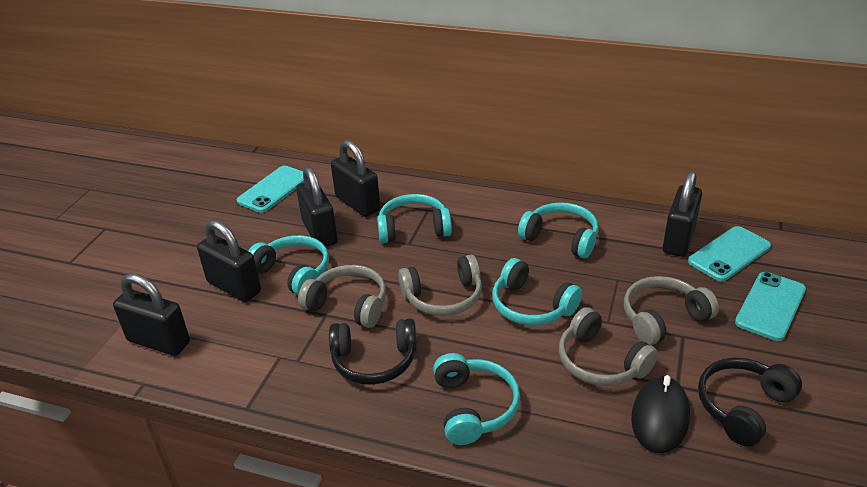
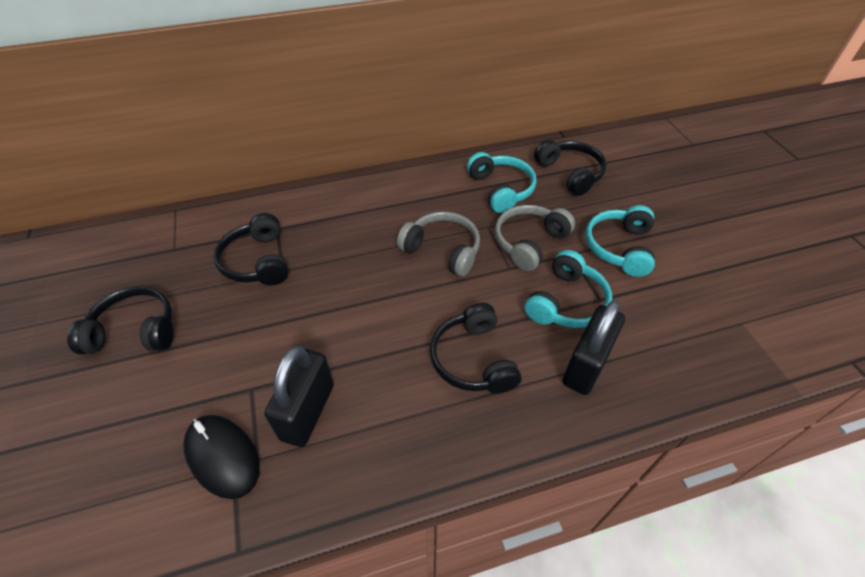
black headphones: 2 -> 4
black padlock: 5 -> 2
grey headphones: 4 -> 2
turquoise headphones: 5 -> 3
turquoise phone: 3 -> 0

